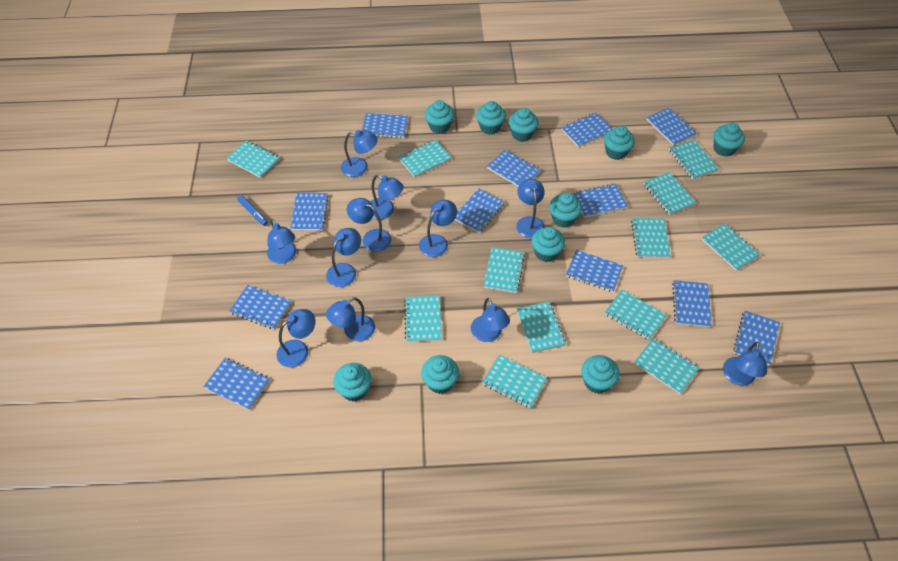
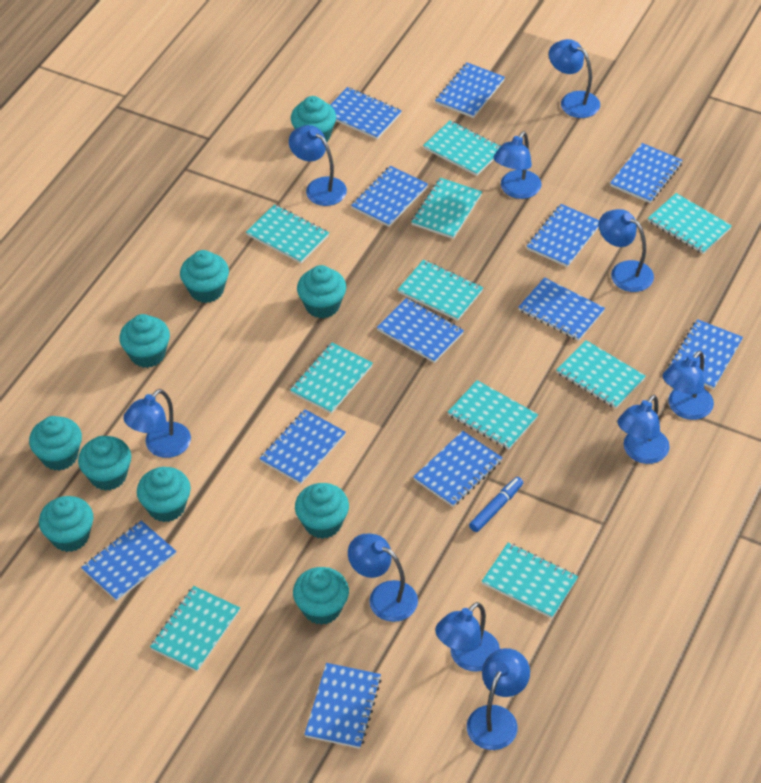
blue lamp: 11 -> 10
turquoise notebook: 12 -> 10

